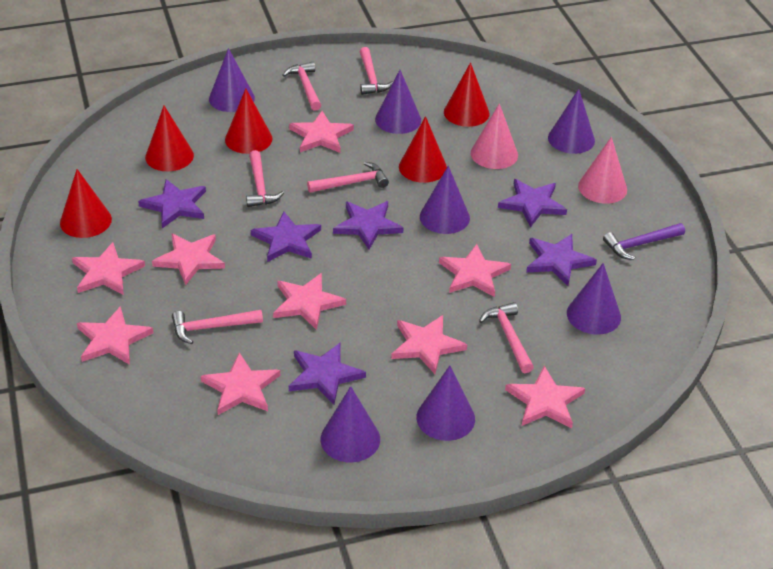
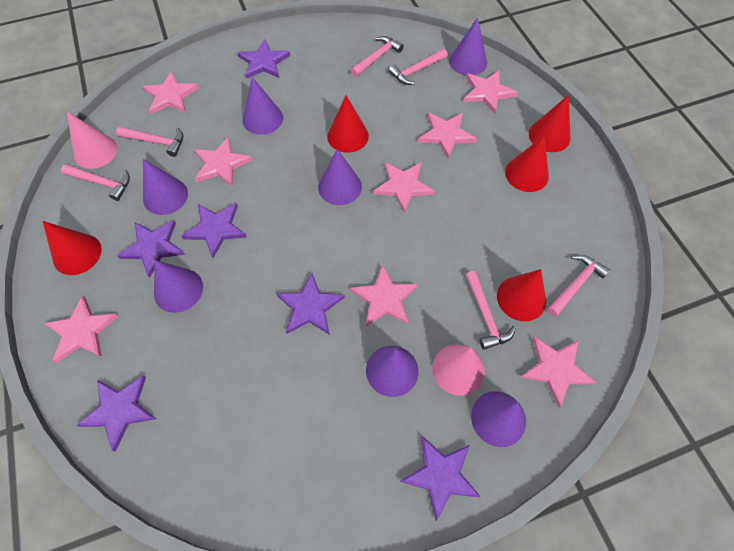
pink star: 9 -> 8
purple hammer: 1 -> 0

